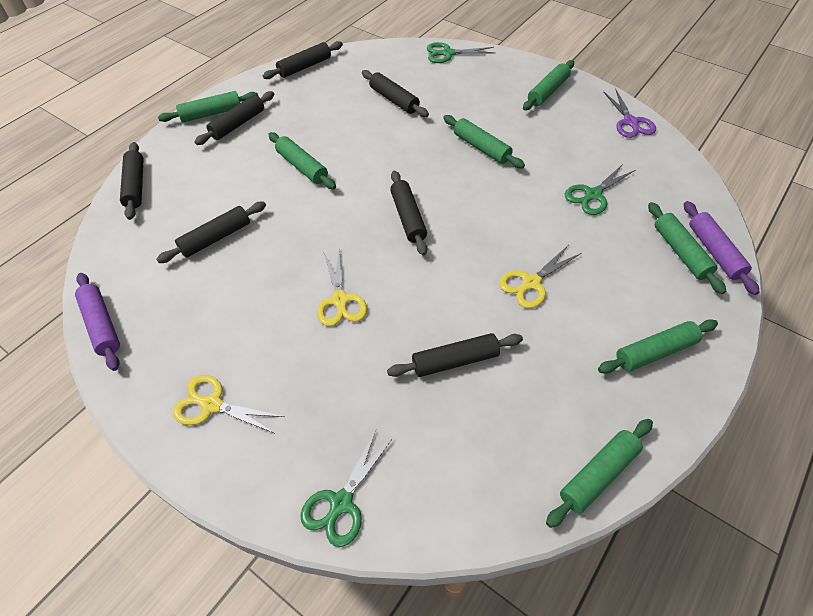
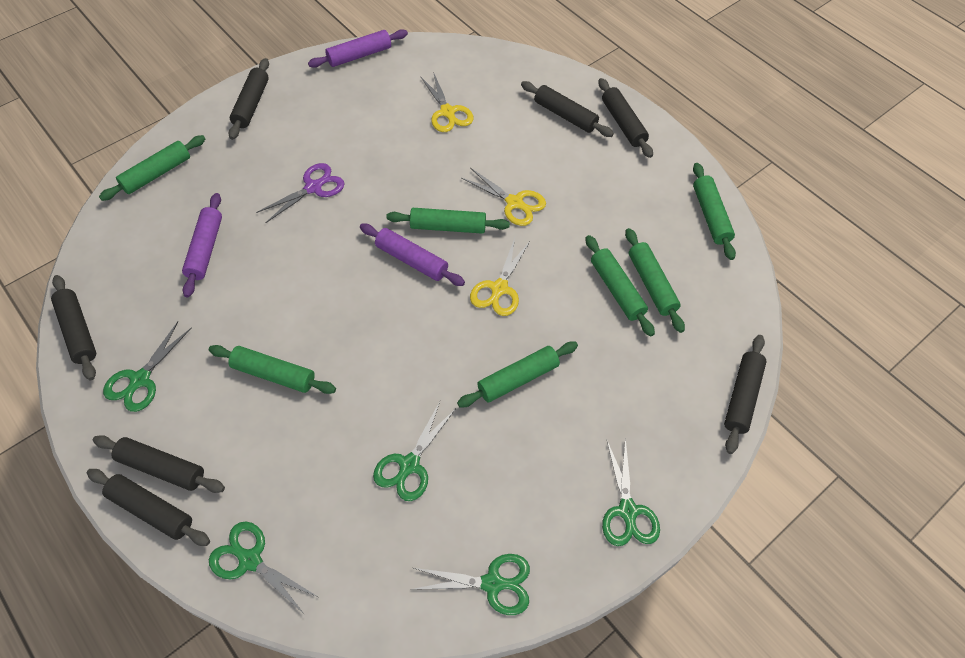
green scissors: 3 -> 5
purple rolling pin: 2 -> 3

